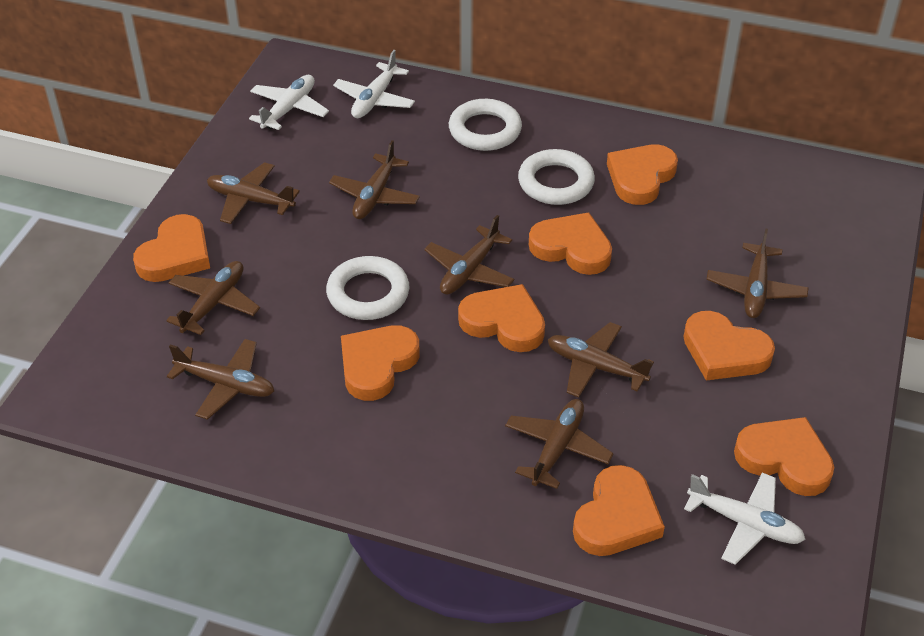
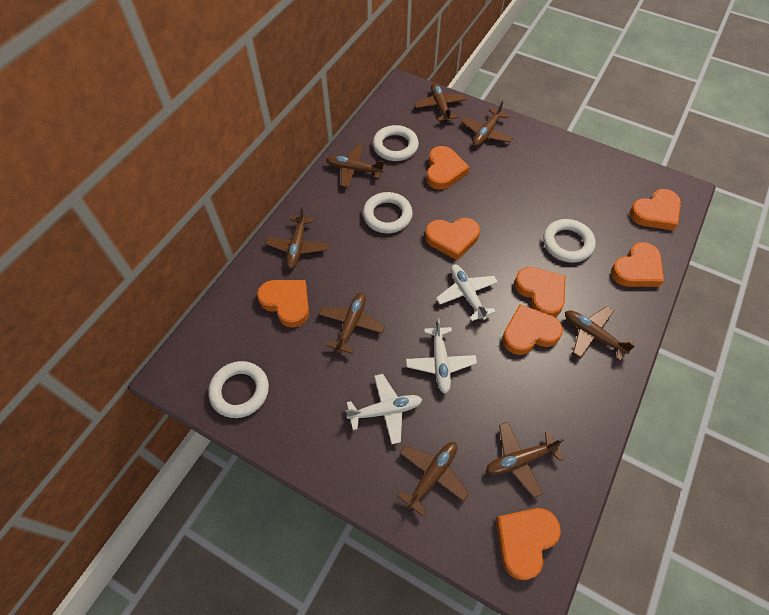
white ring: 3 -> 4

